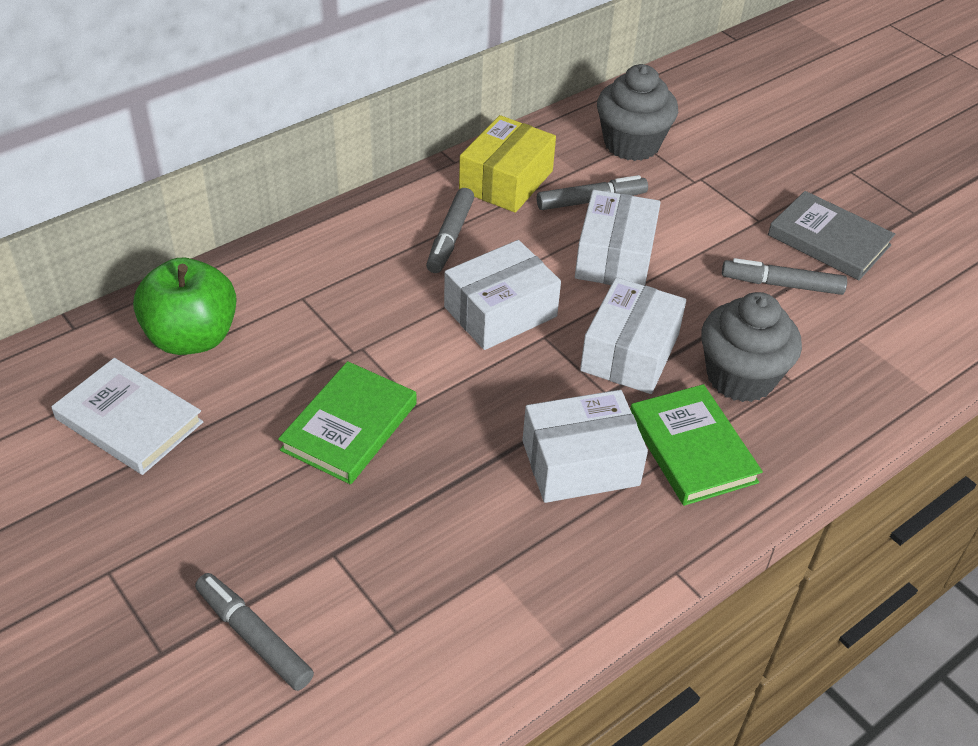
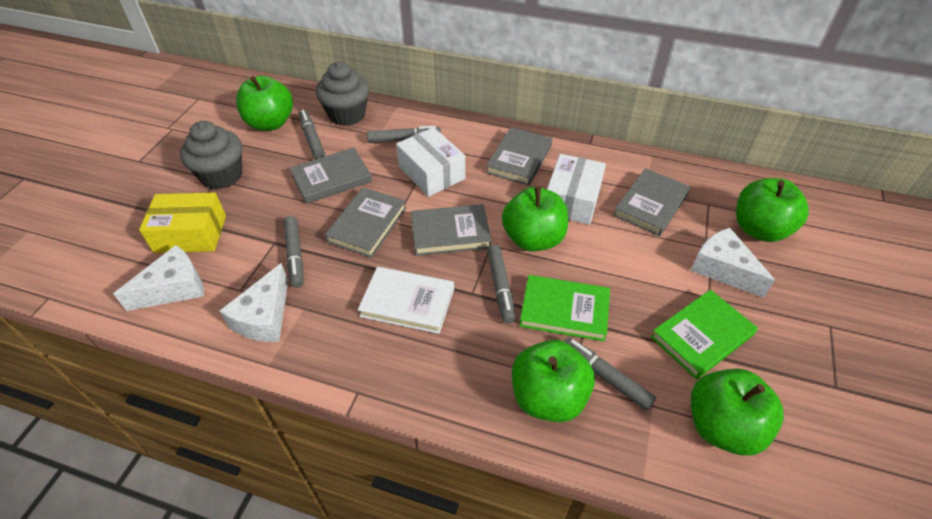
green apple: 1 -> 5
grey book: 1 -> 5
grey marker: 4 -> 5
white box: 4 -> 2
white cheese: 0 -> 3

